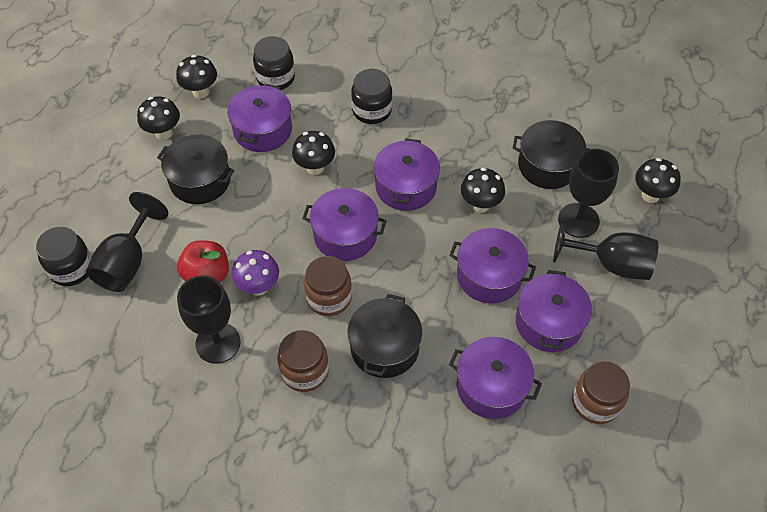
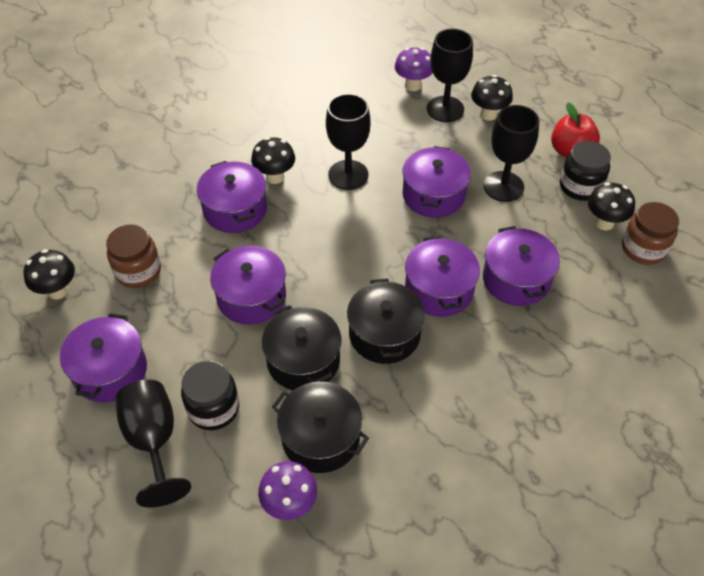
black jar: 3 -> 2
black mushroom: 5 -> 4
brown jar: 3 -> 2
purple mushroom: 1 -> 2

